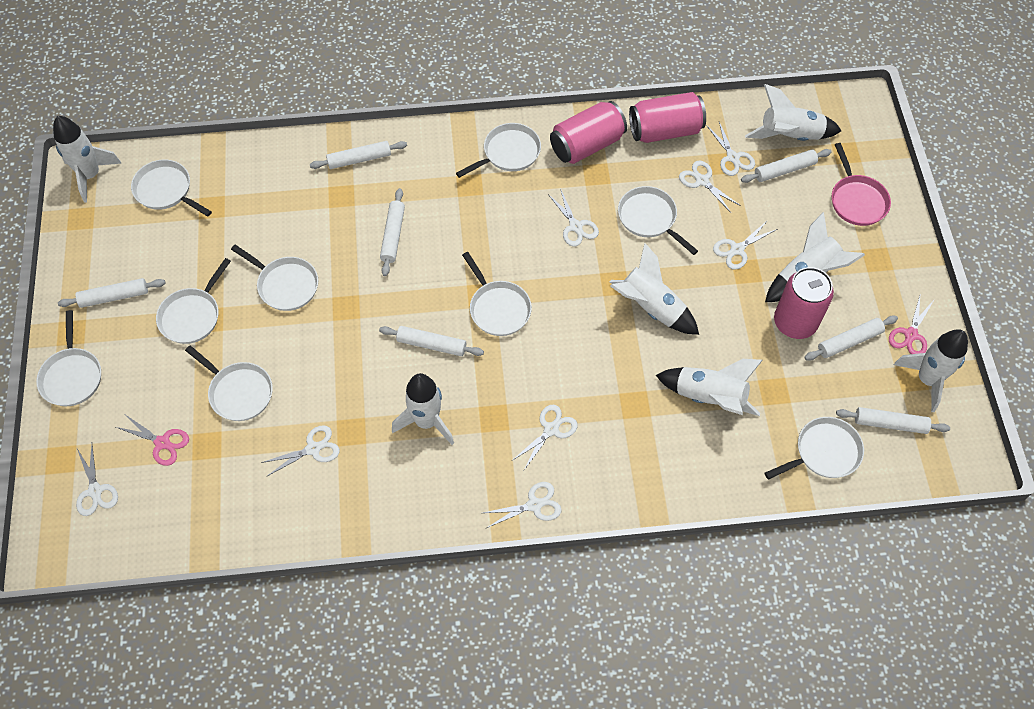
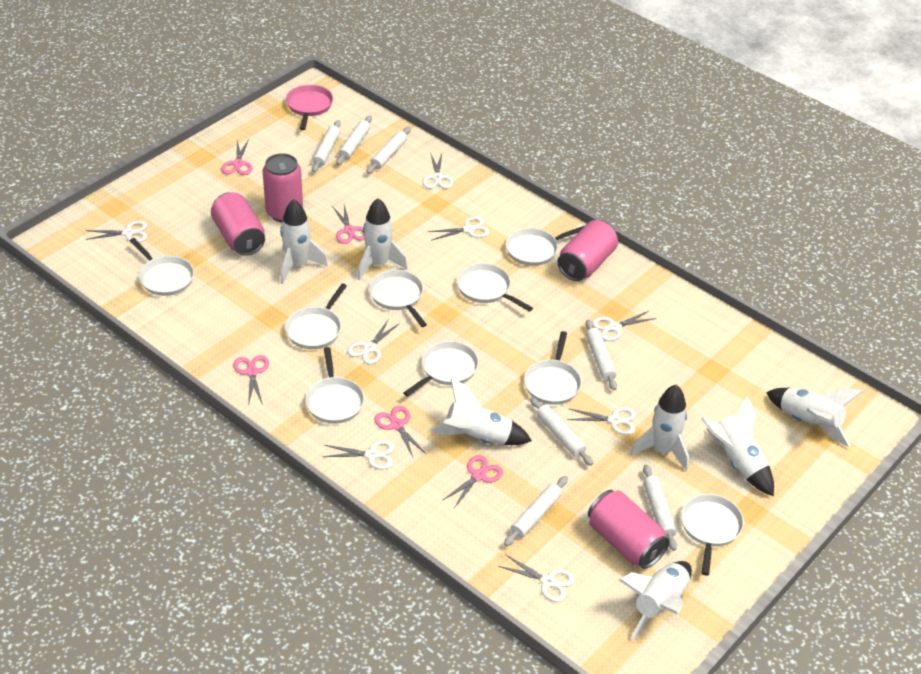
pink can: 3 -> 4
pink scissors: 2 -> 5

